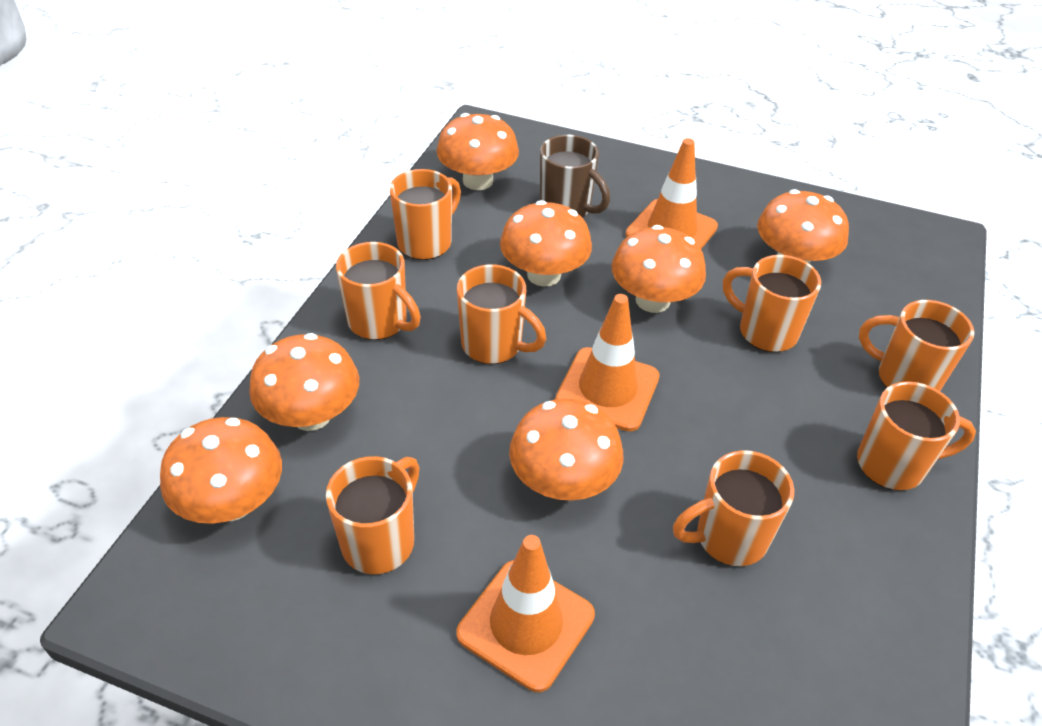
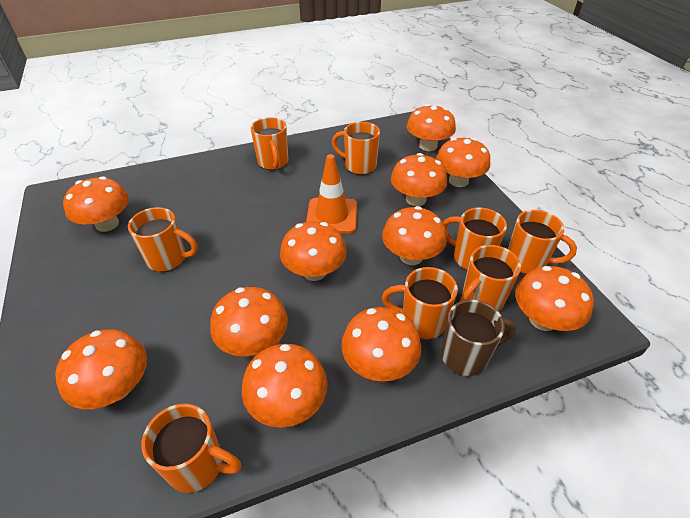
orange mushroom: 7 -> 11
orange traffic cone: 3 -> 1

